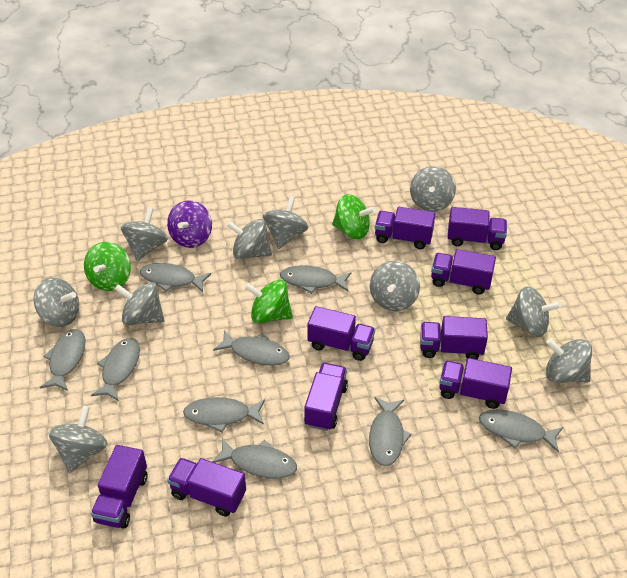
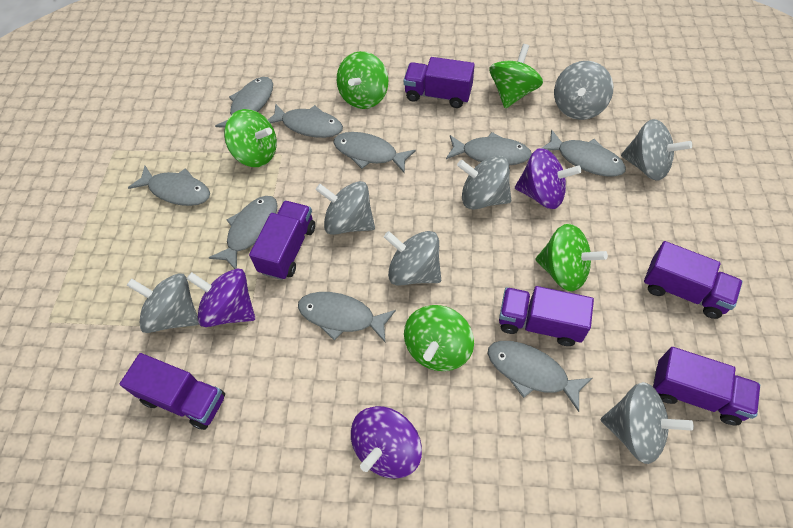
green spinning top: 3 -> 5
grey spinning top: 10 -> 7
purple spinning top: 1 -> 3
purple truck: 9 -> 6

